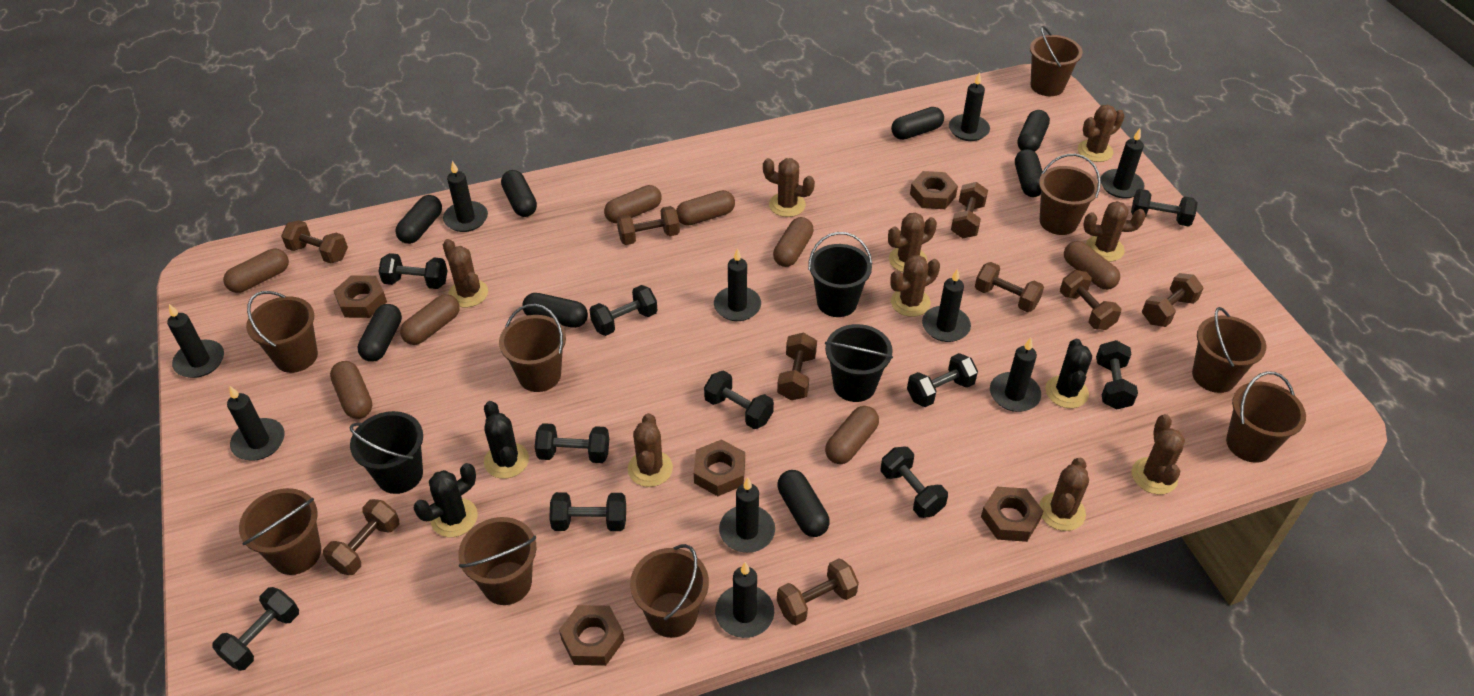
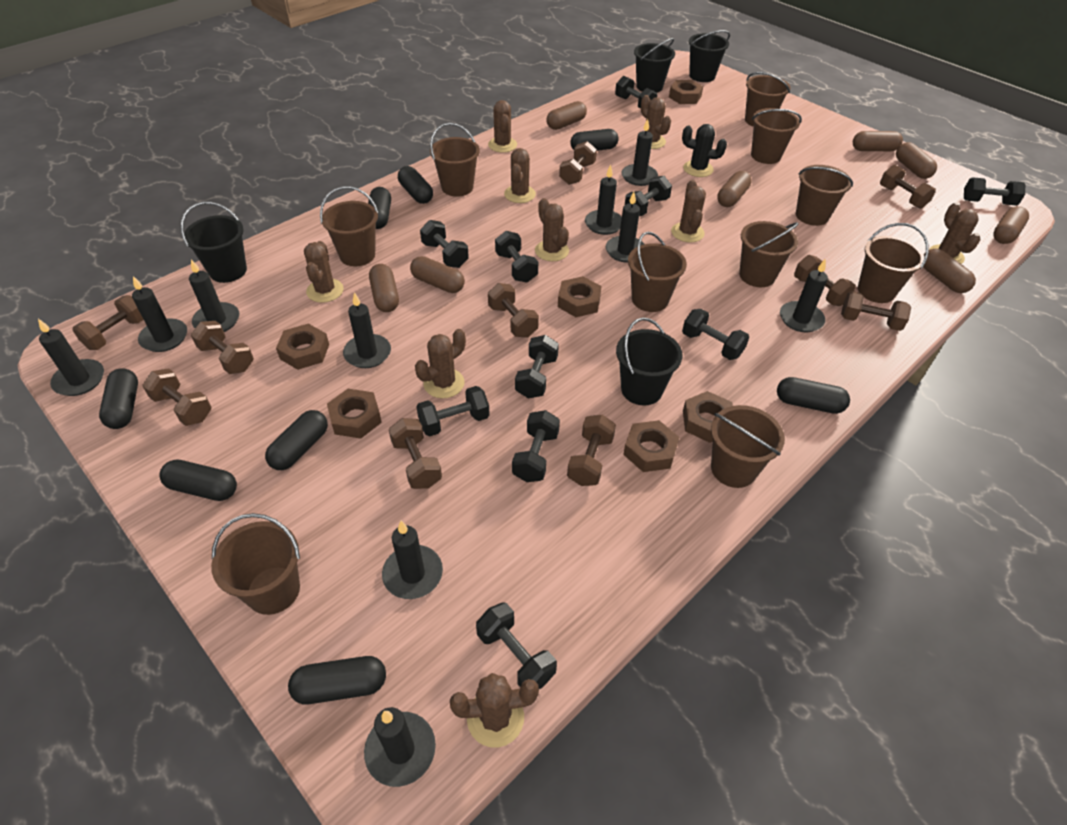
black bucket: 3 -> 4
black cactus: 3 -> 1
brown bucket: 9 -> 10
brown dumbbell: 9 -> 10
brown nut: 5 -> 6

